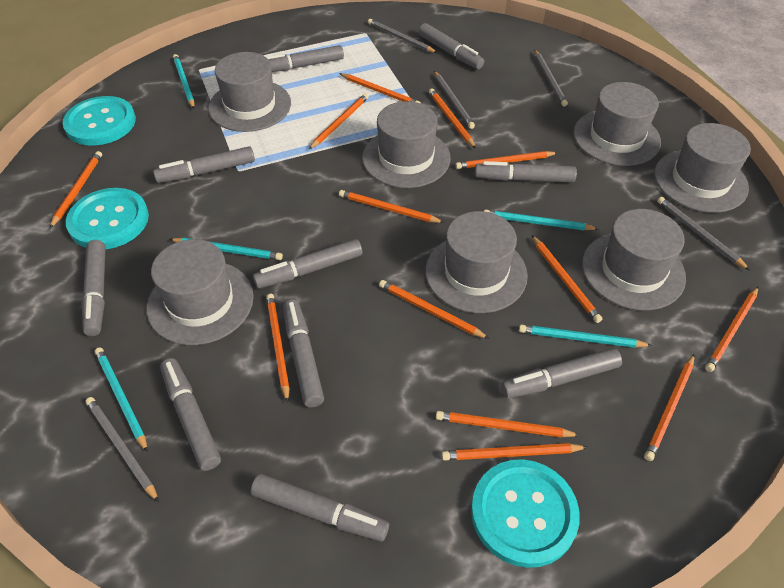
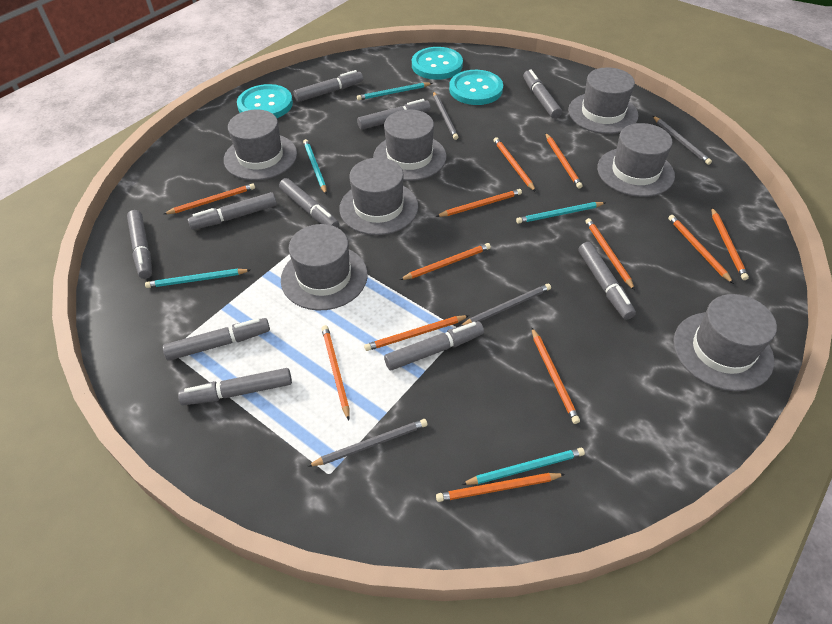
grey pencil: 5 -> 4
orange pencil: 13 -> 12

